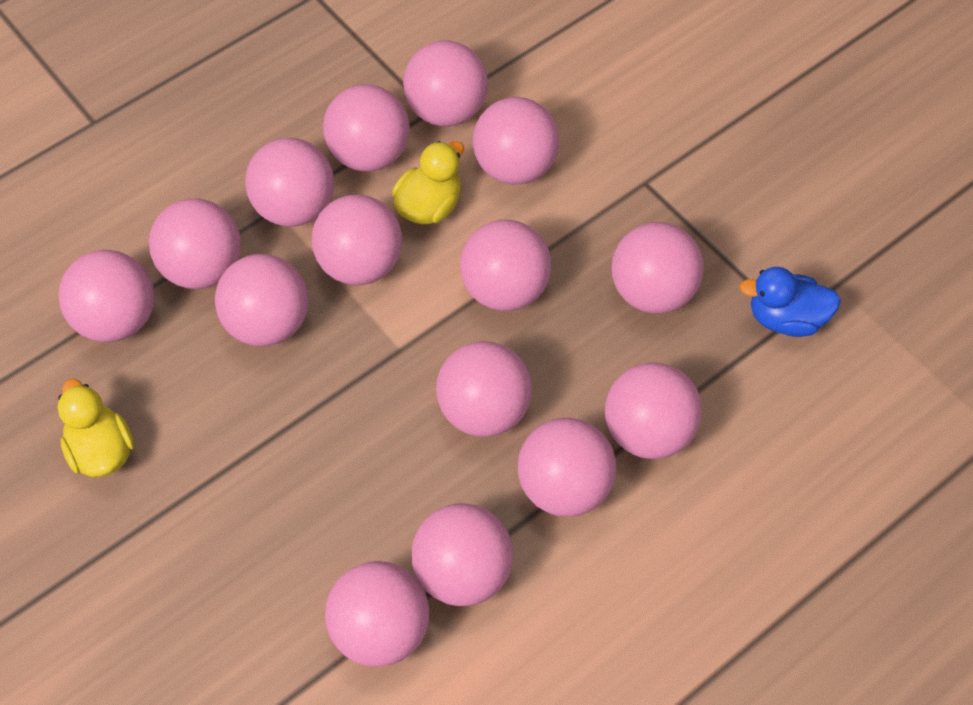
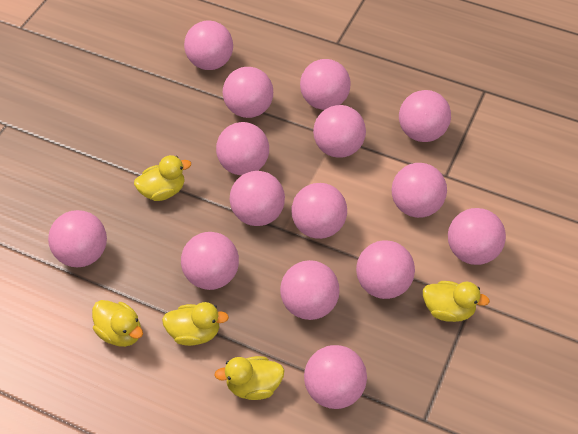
blue duck: 1 -> 0
yellow duck: 2 -> 5

